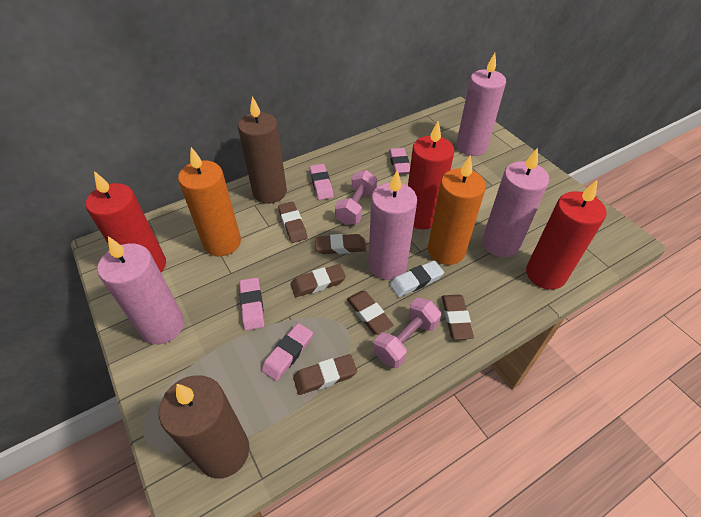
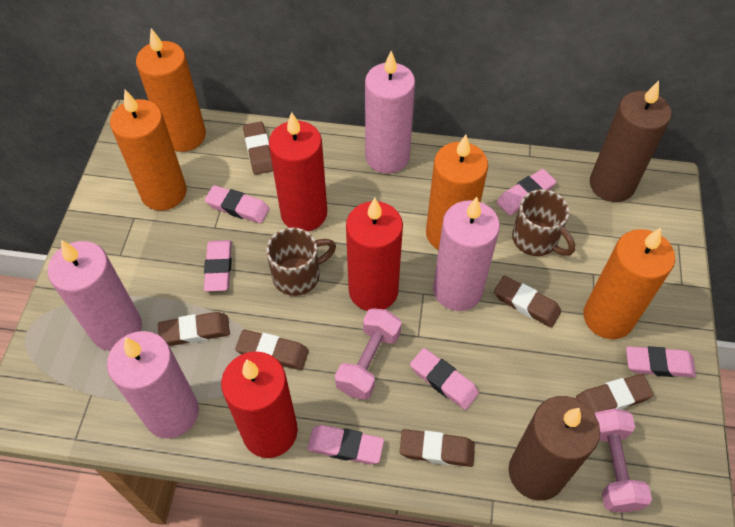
brown mug: 0 -> 2
orange candle: 2 -> 4
pink eraser: 4 -> 6
white eraser: 1 -> 0

